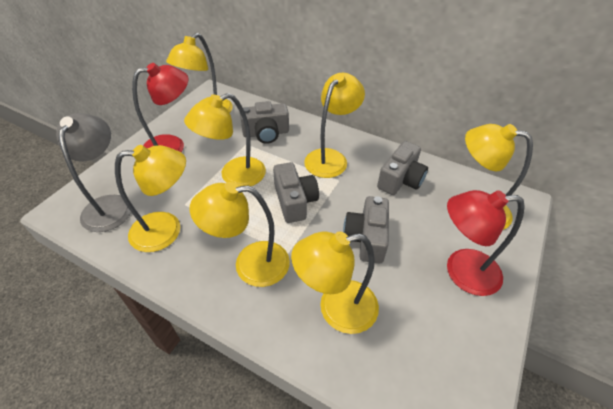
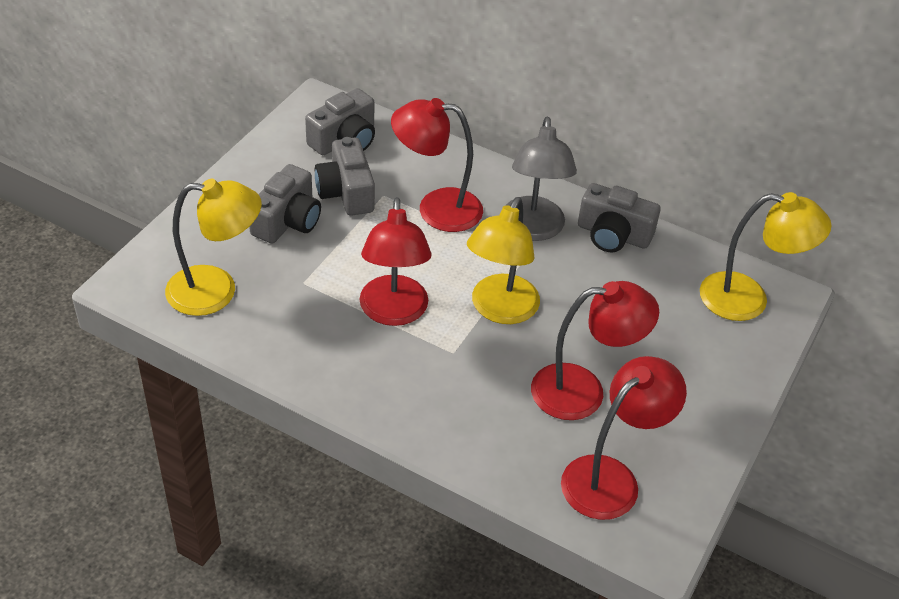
red lamp: 2 -> 4
yellow lamp: 7 -> 3

